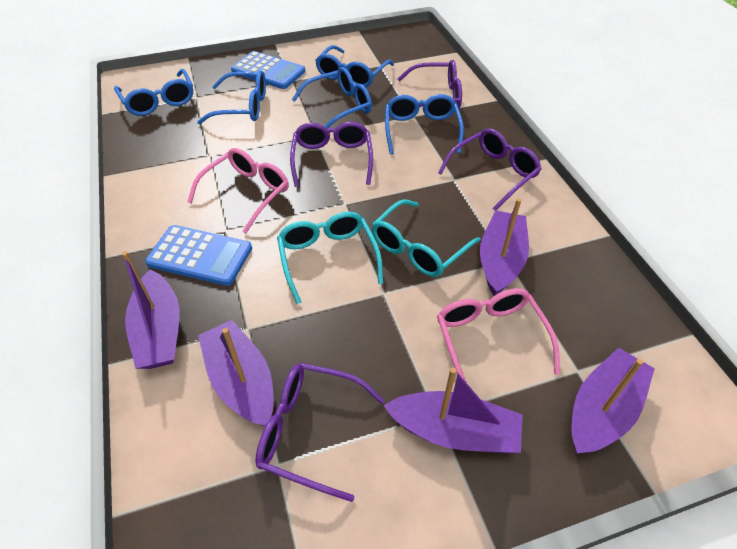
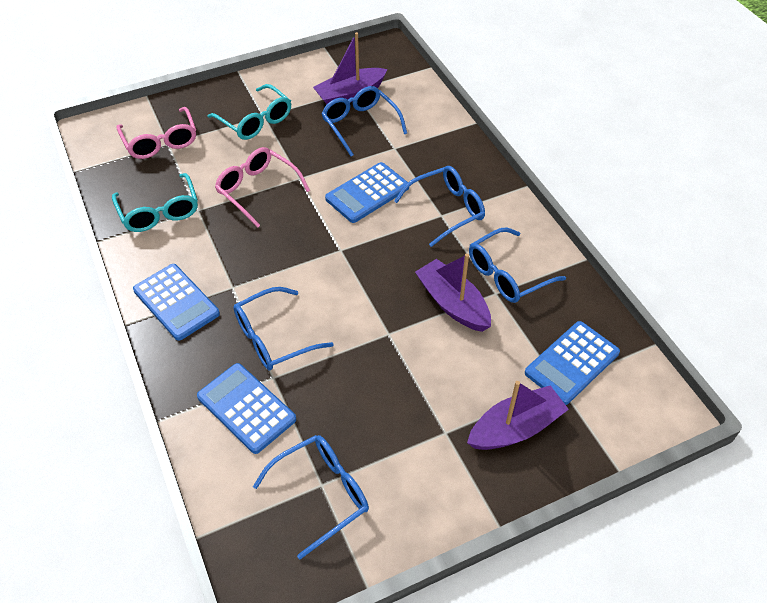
blue calculator: 2 -> 4
purple boat: 5 -> 3
purple glasses: 4 -> 0

